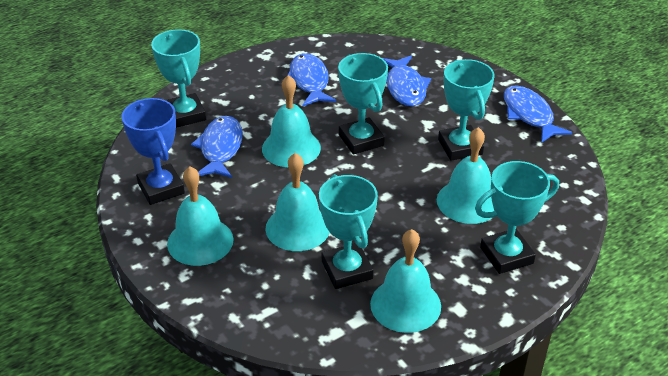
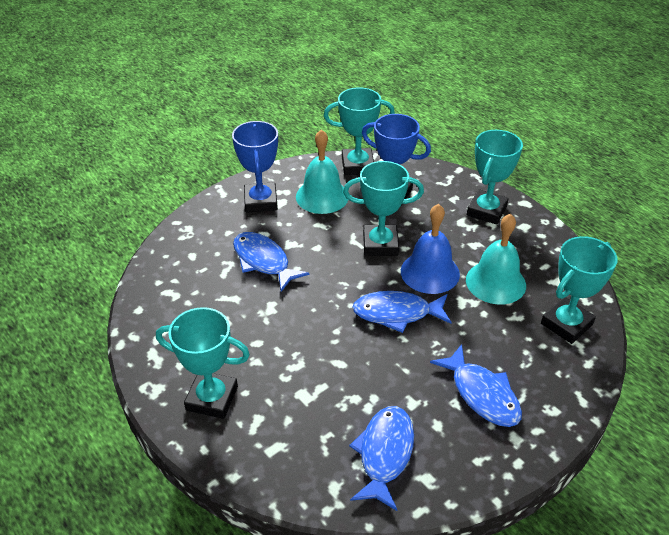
blue bell: 0 -> 1
blue trophy: 1 -> 2
turquoise bell: 5 -> 2

